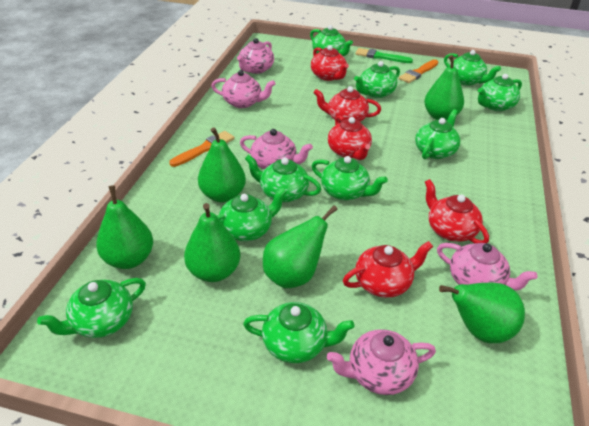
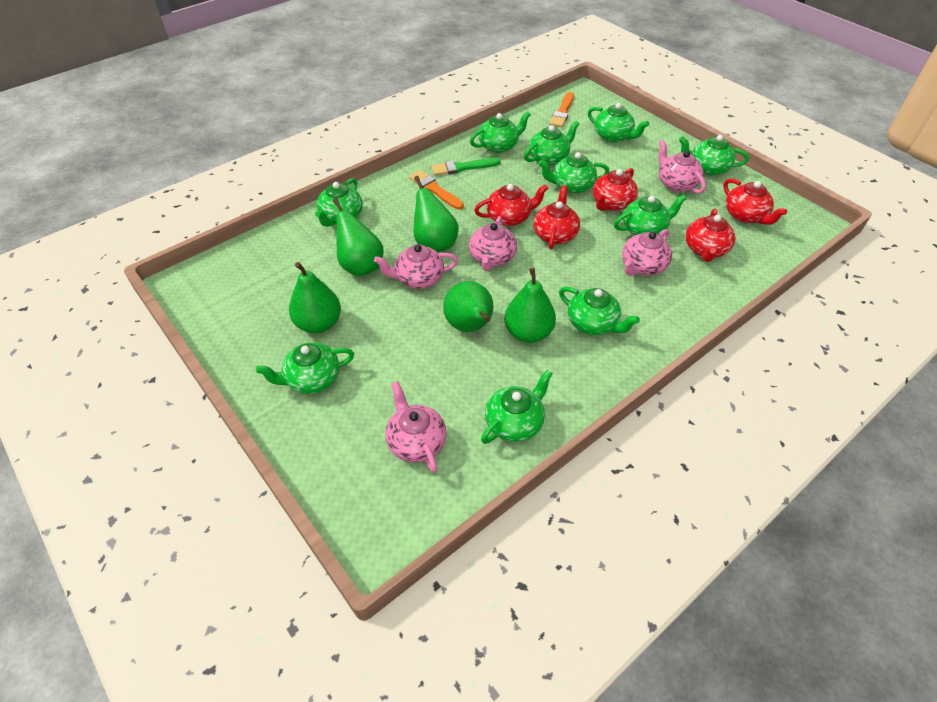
green pear: 6 -> 5

